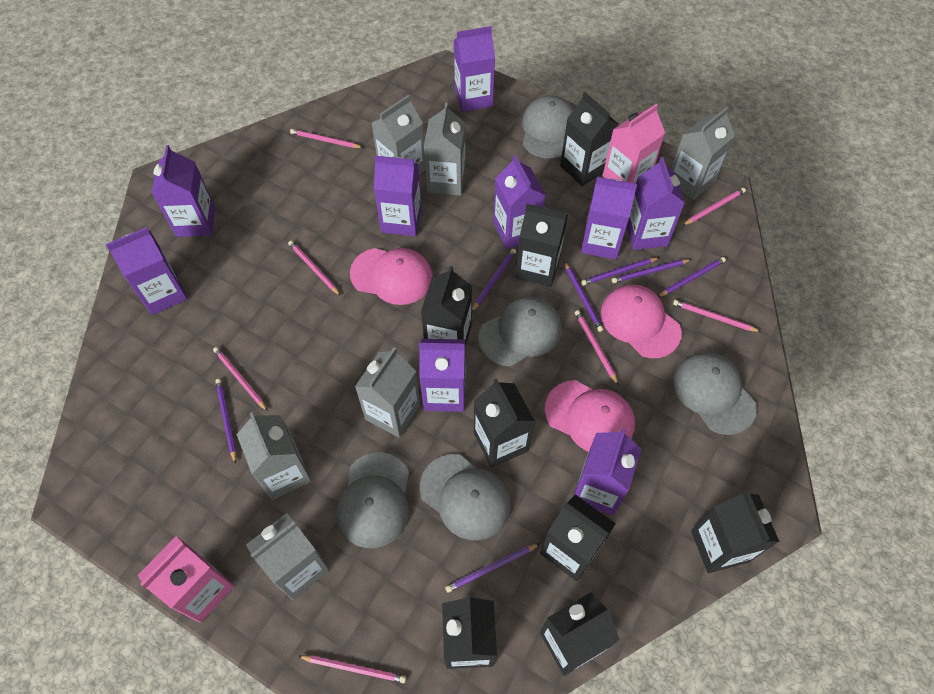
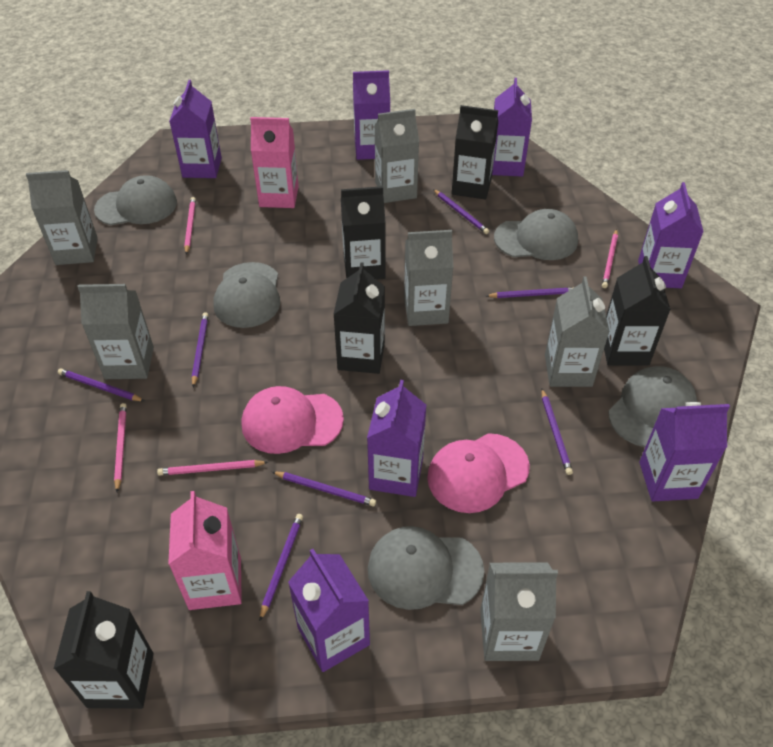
black carton: 8 -> 5
pink cap: 3 -> 2
pink pencil: 7 -> 4
purple carton: 9 -> 7

